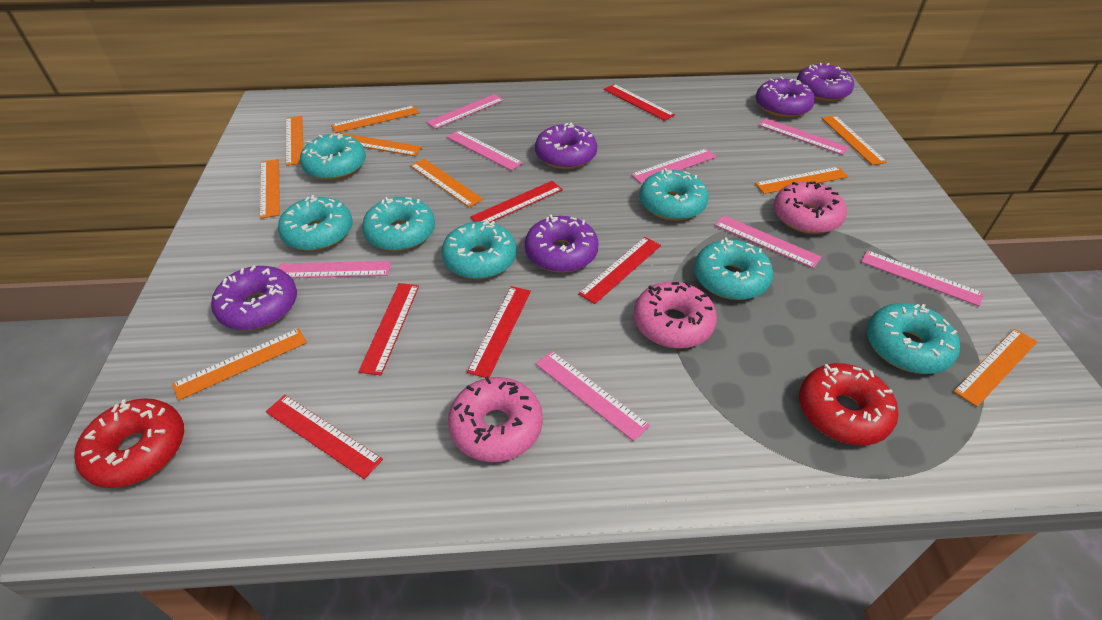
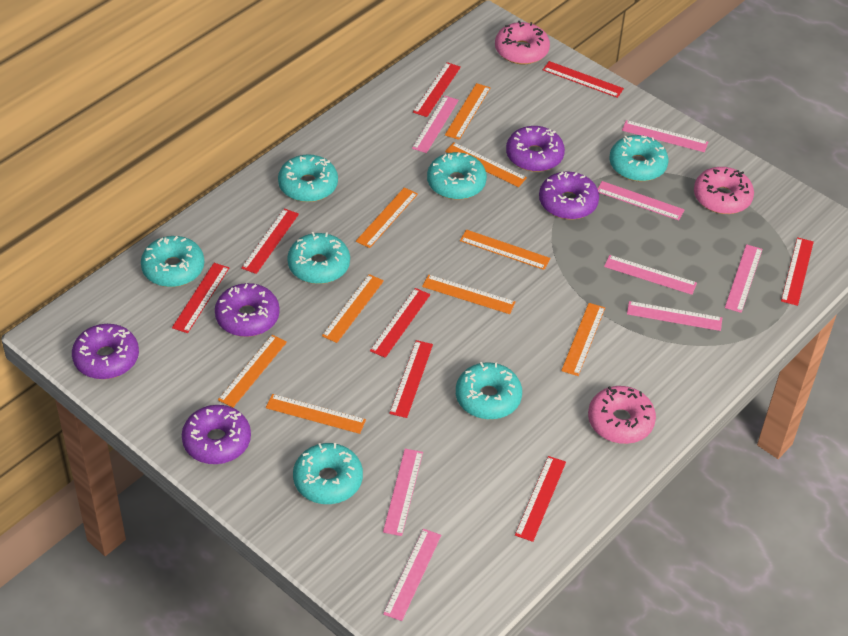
red donut: 2 -> 0
red ruler: 6 -> 8

